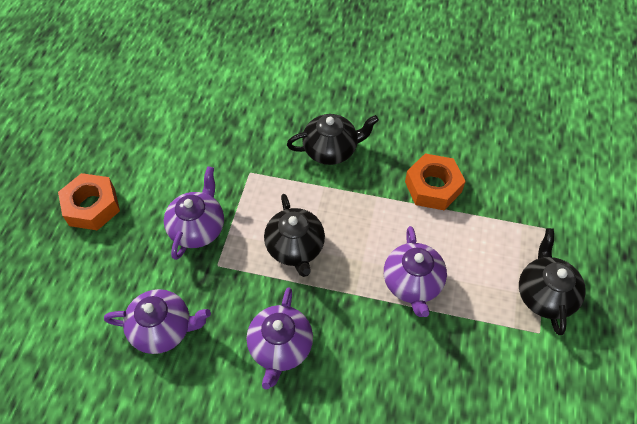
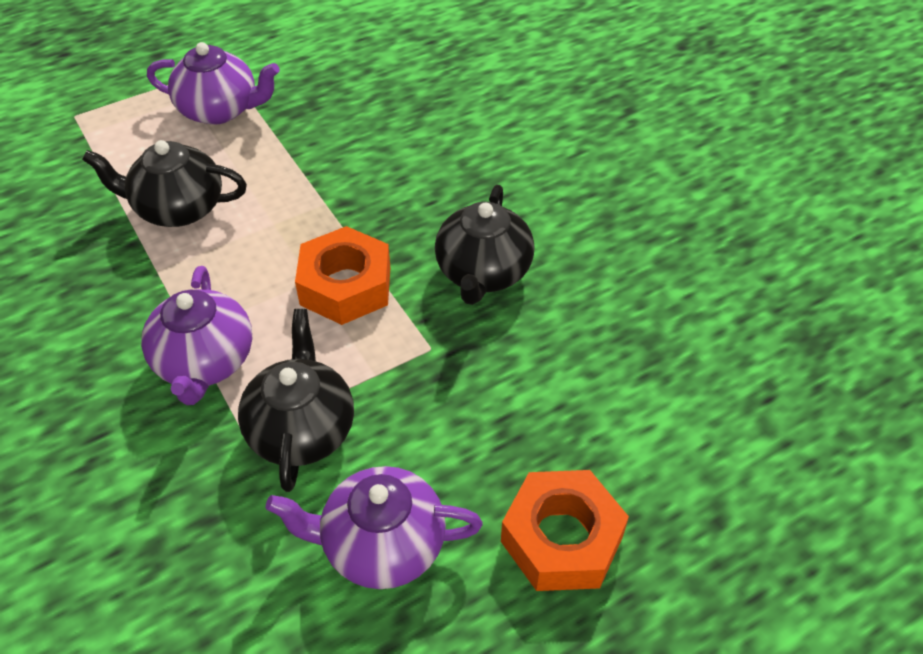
purple teapot: 4 -> 3

